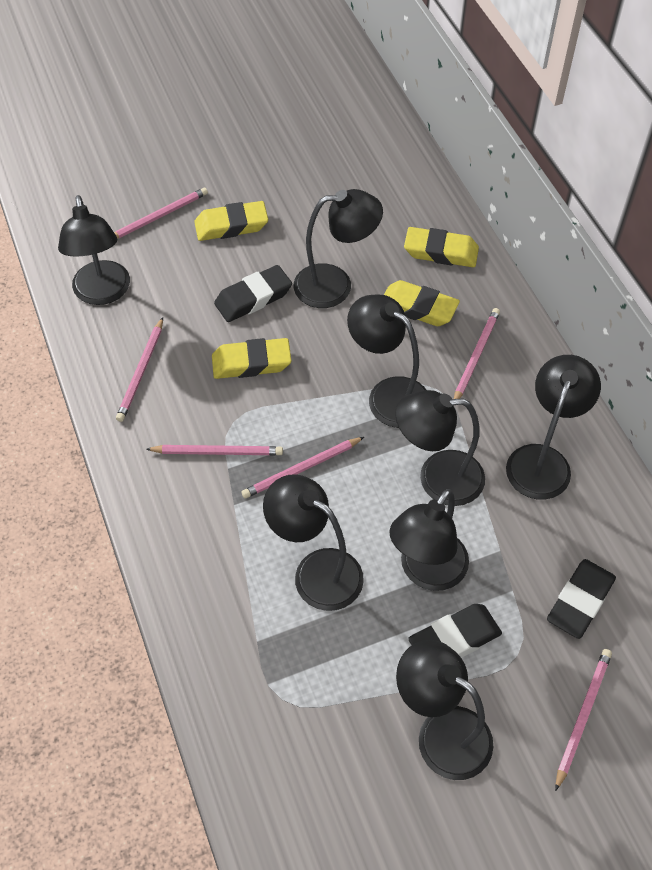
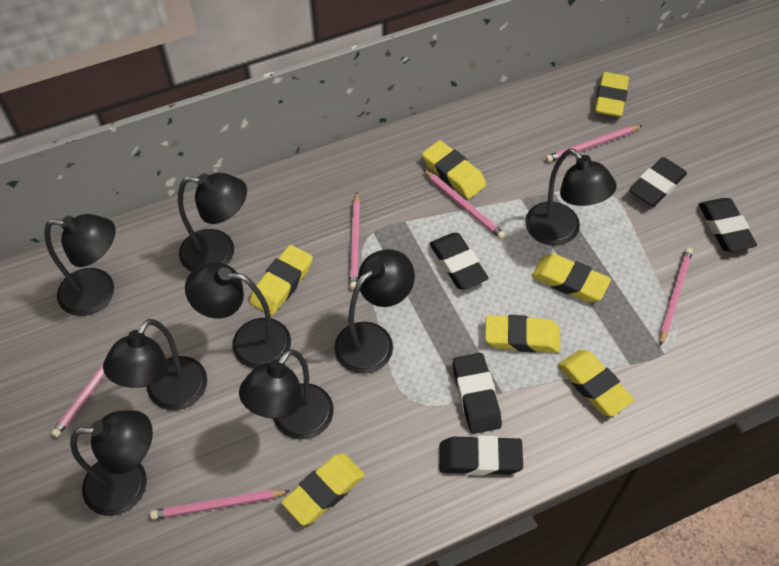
black eraser: 3 -> 5
yellow eraser: 4 -> 7

